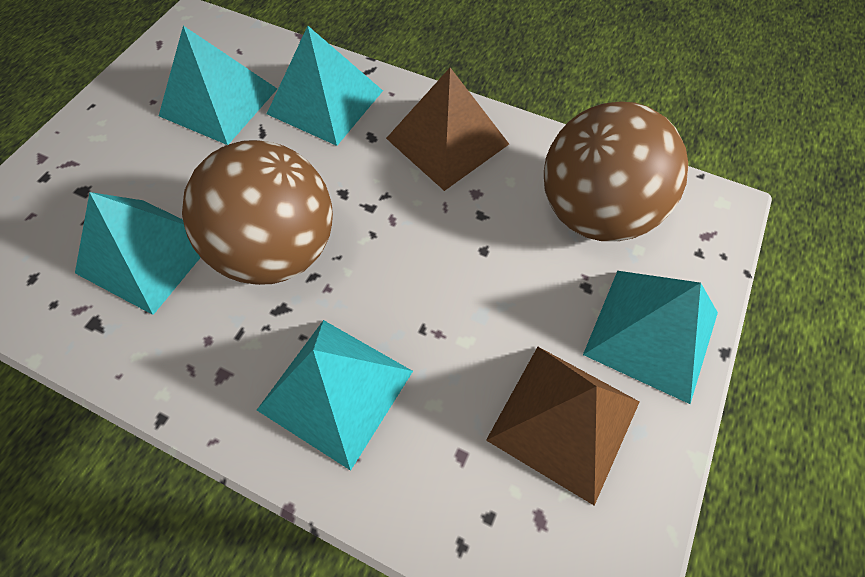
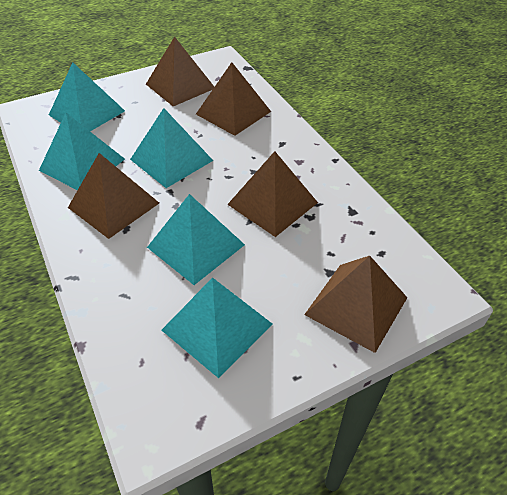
brown ball: 2 -> 0
brown pyramid: 2 -> 5

